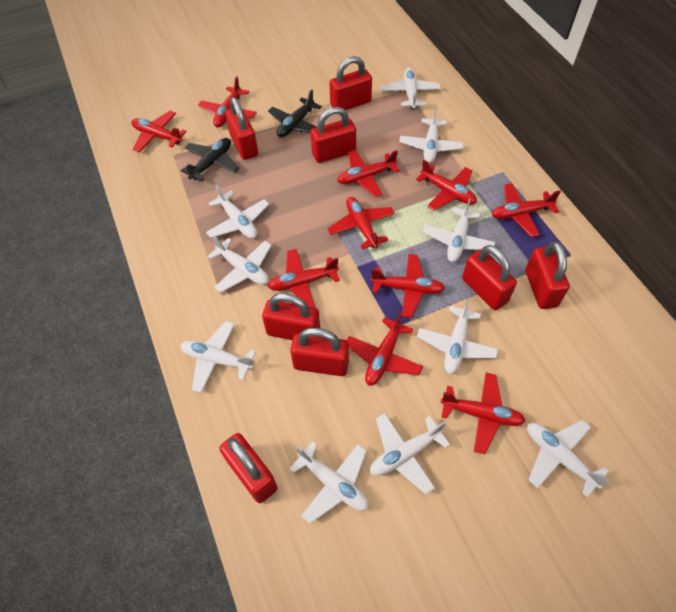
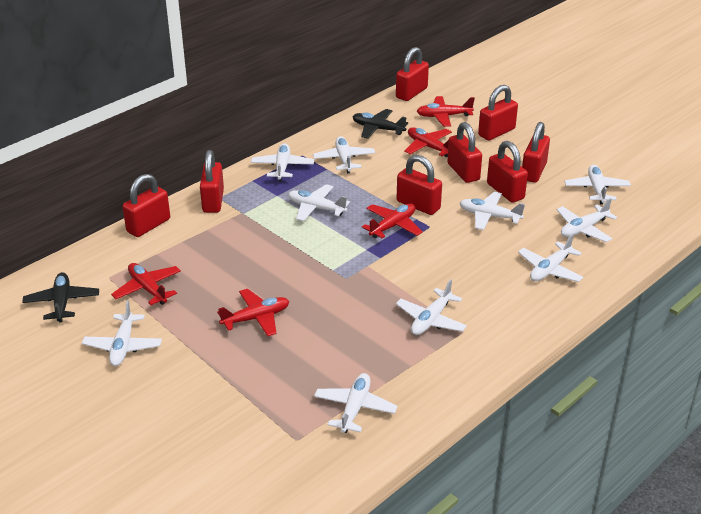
red plane: 10 -> 5

